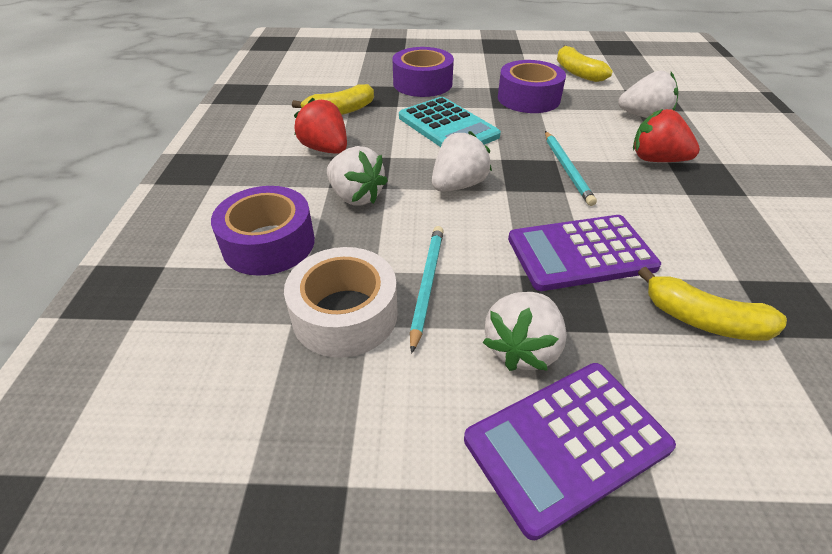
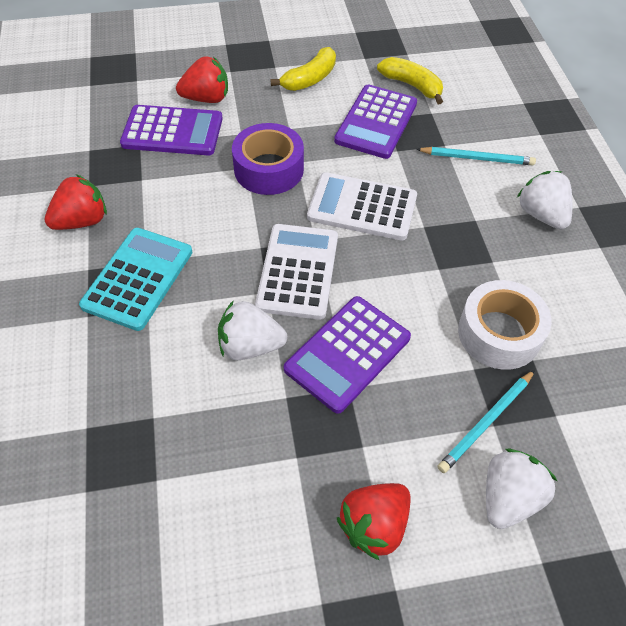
purple calculator: 2 -> 3
purple tape: 3 -> 1
red strawberry: 2 -> 3
white calculator: 0 -> 2
white strawberry: 4 -> 3
yellow banana: 3 -> 2

